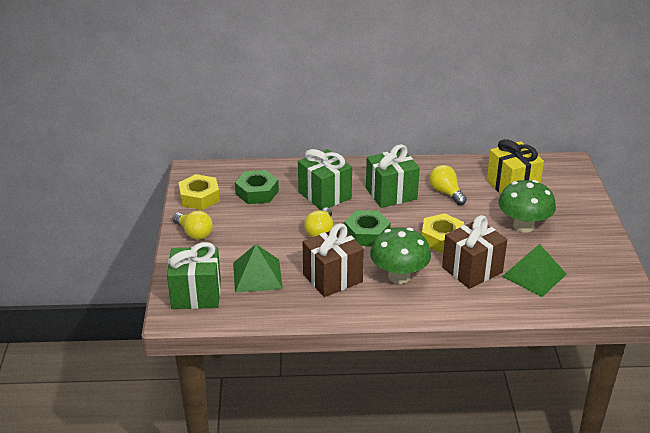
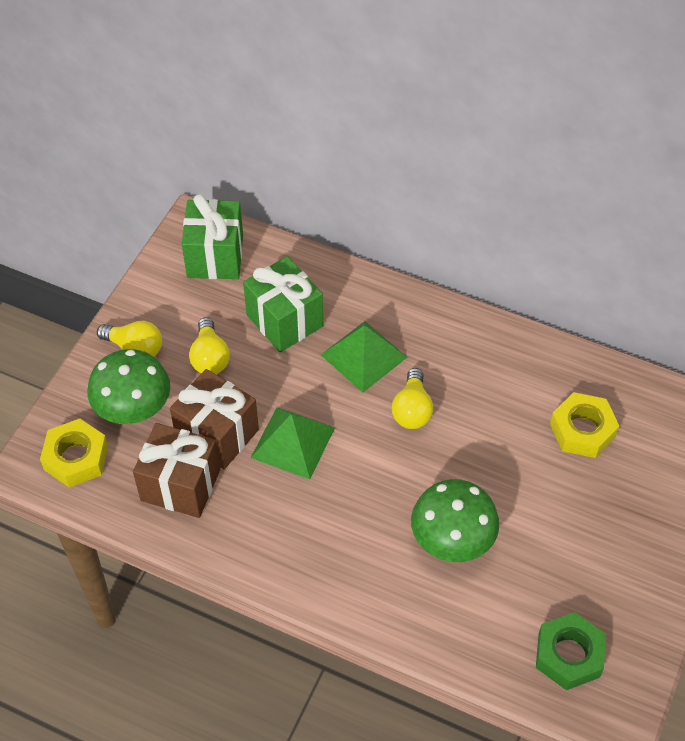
green gift: 3 -> 2
green nut: 2 -> 1
yellow gift: 1 -> 0

